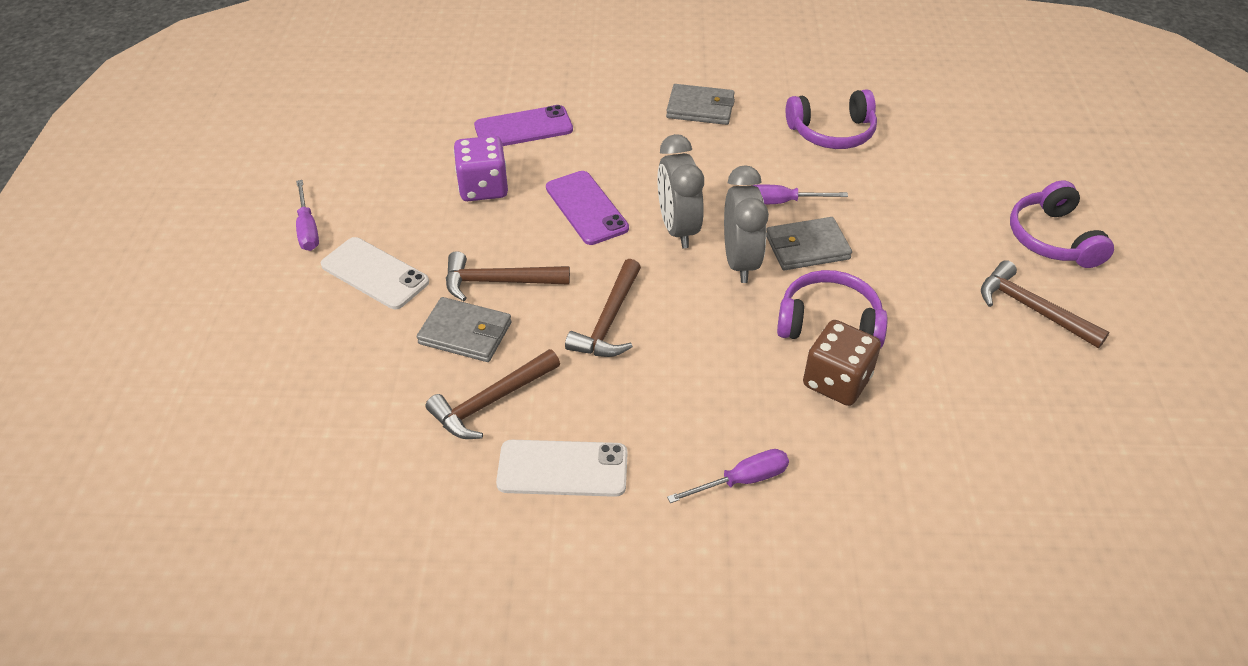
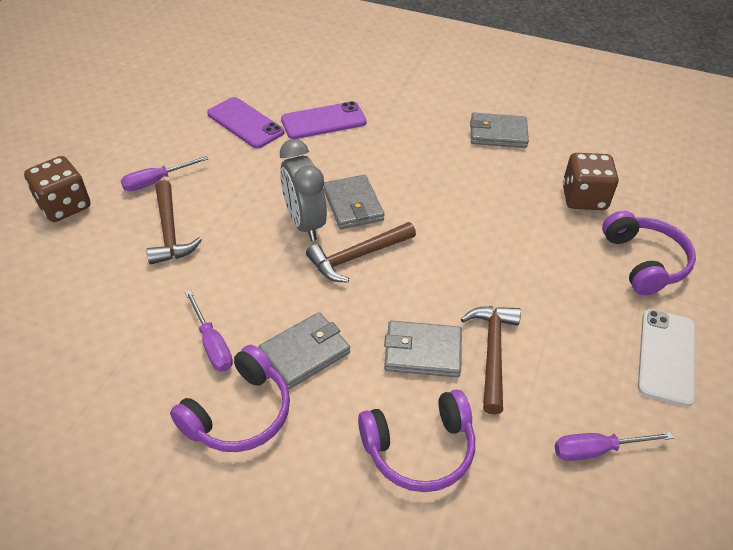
brown dice: 1 -> 2
brown hammer: 4 -> 3
grey clock: 2 -> 1
grey wallet: 3 -> 4
purple dice: 1 -> 0
white phone: 2 -> 1

